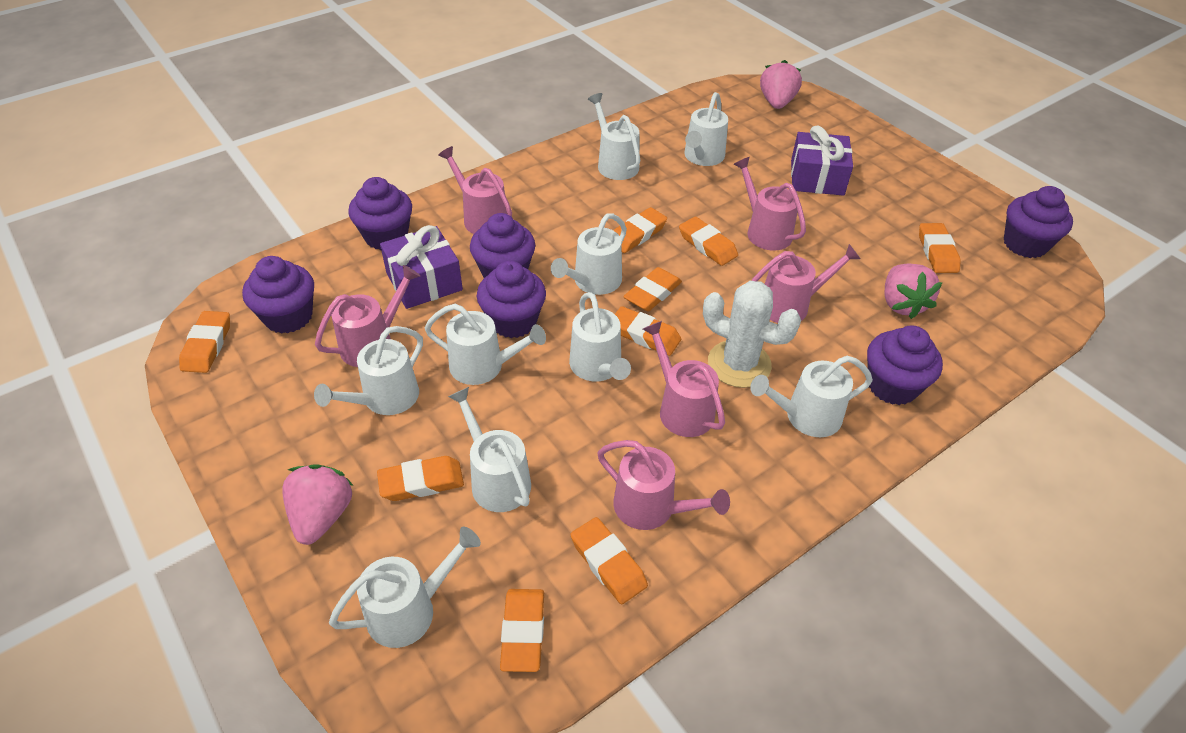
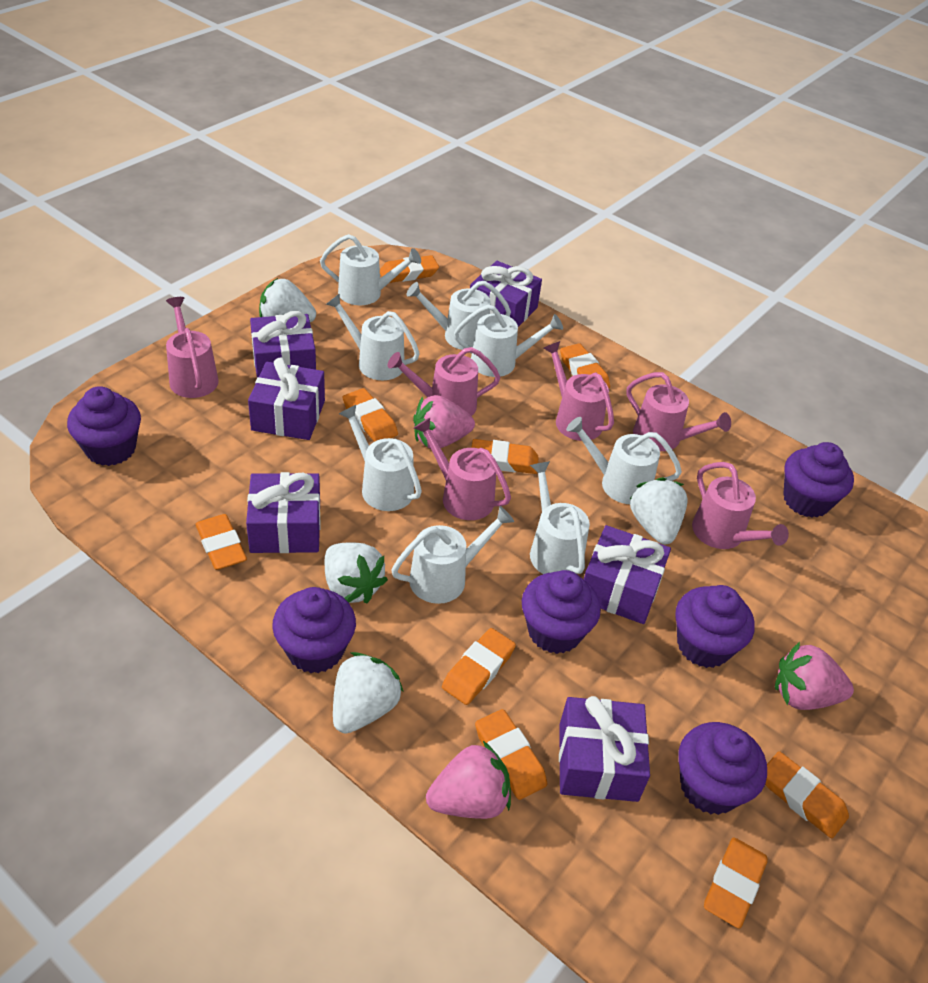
purple gift: 2 -> 6
white cactus: 1 -> 0
white strawberry: 0 -> 4
white watering can: 9 -> 8

